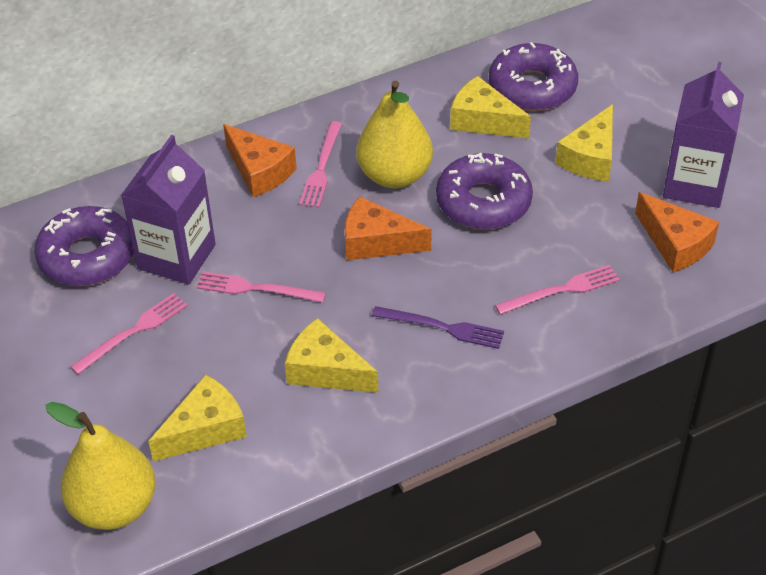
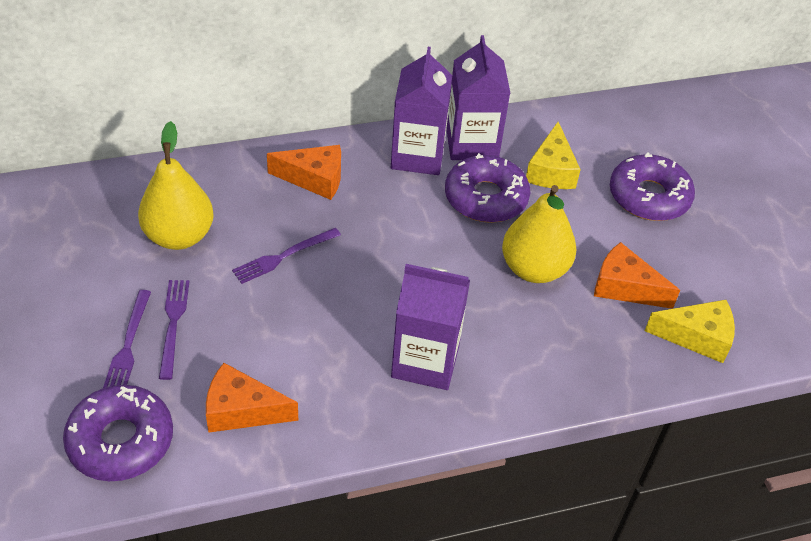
pink fork: 4 -> 0
purple carton: 2 -> 3
purple fork: 1 -> 3
yellow cheese: 4 -> 2

